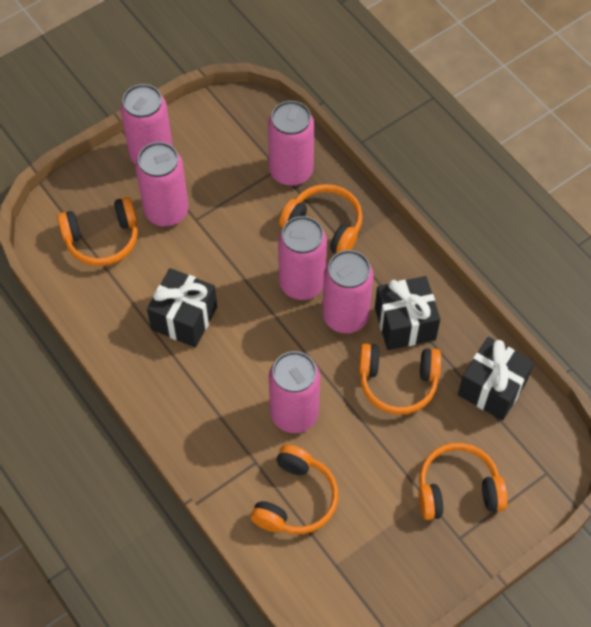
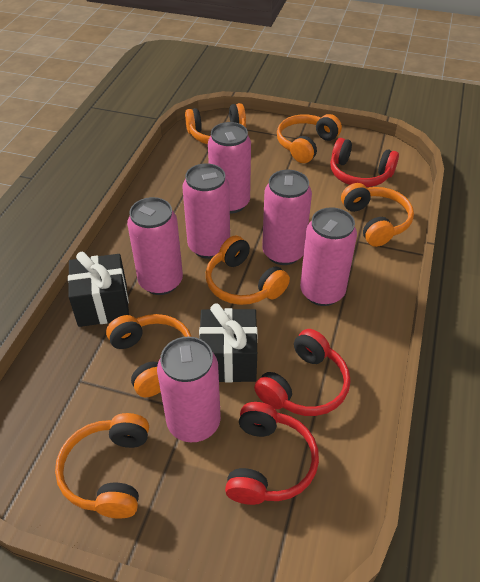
black gift: 3 -> 2
orange headphones: 5 -> 6
red headphones: 0 -> 3

